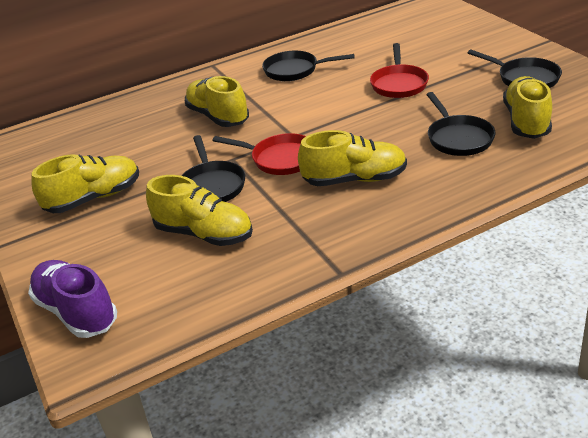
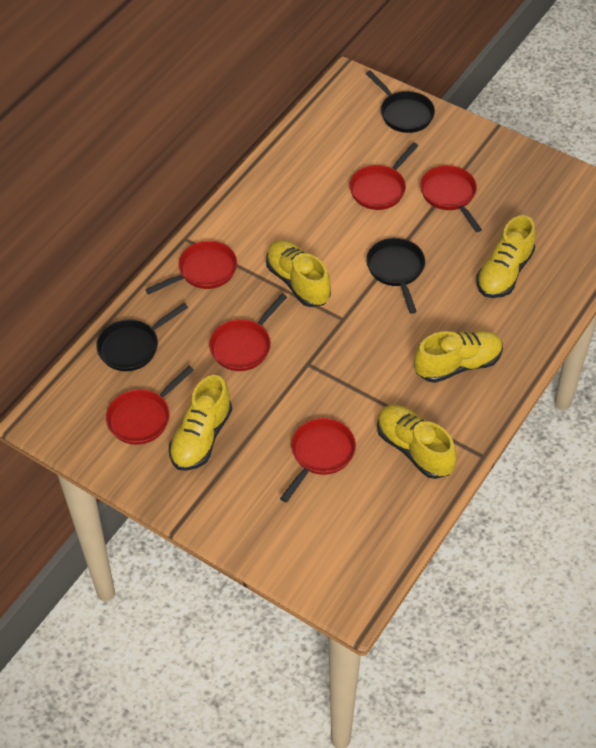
black pan: 4 -> 3
purple shoe: 1 -> 0
red pan: 2 -> 6

